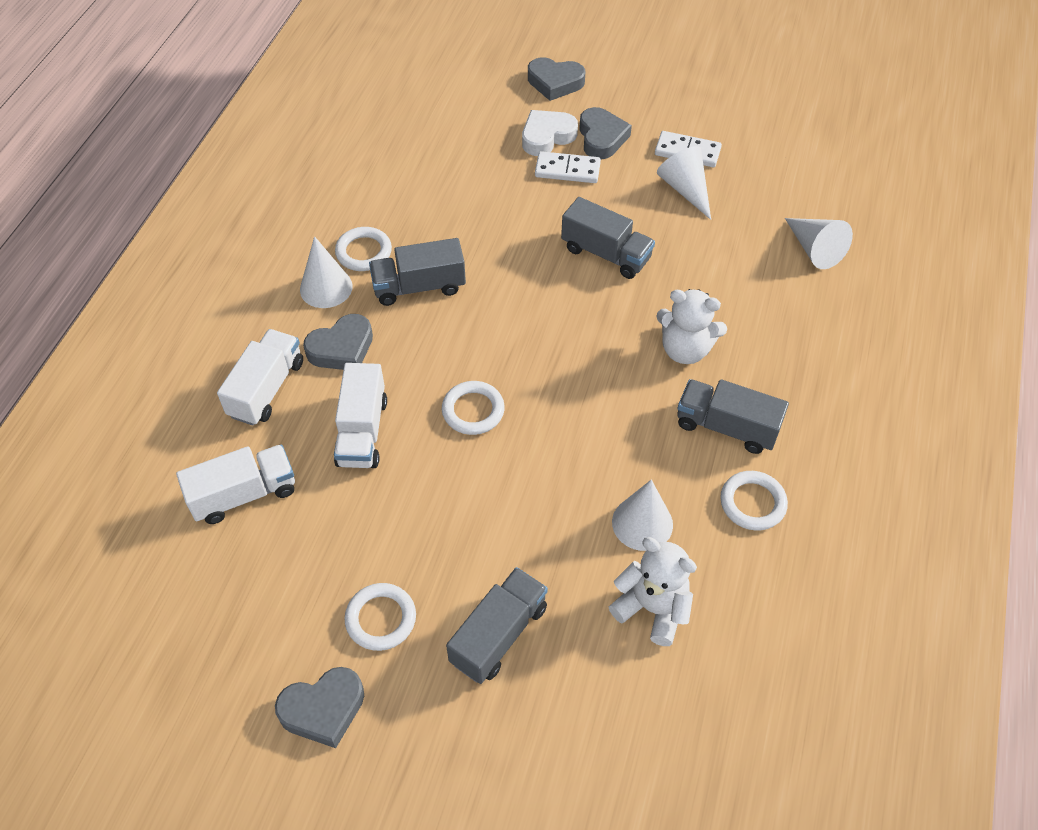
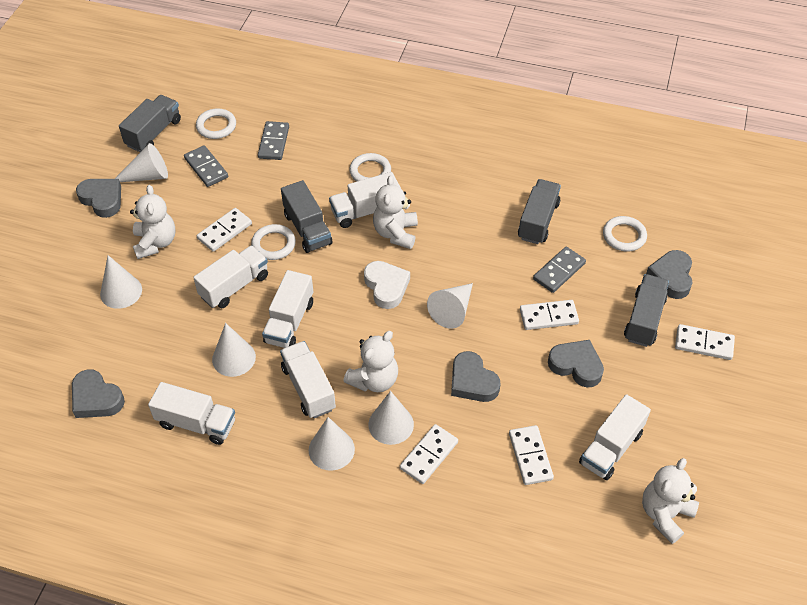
grey domino: 0 -> 3
grey heart: 4 -> 5
white cone: 4 -> 6
white domino: 2 -> 5
white teddy bear: 2 -> 4
white truck: 3 -> 6

